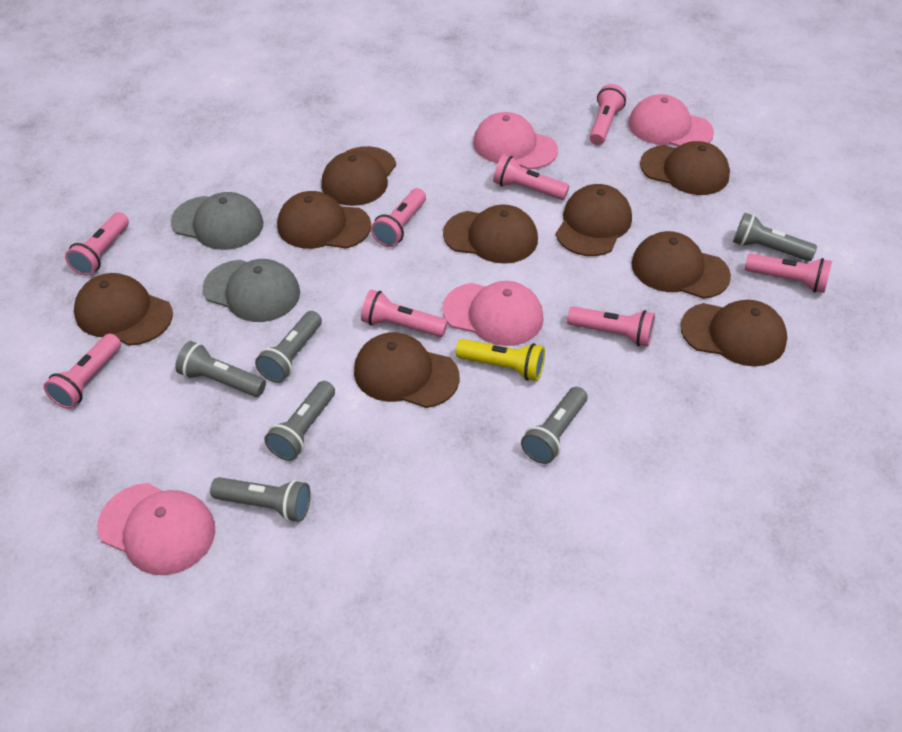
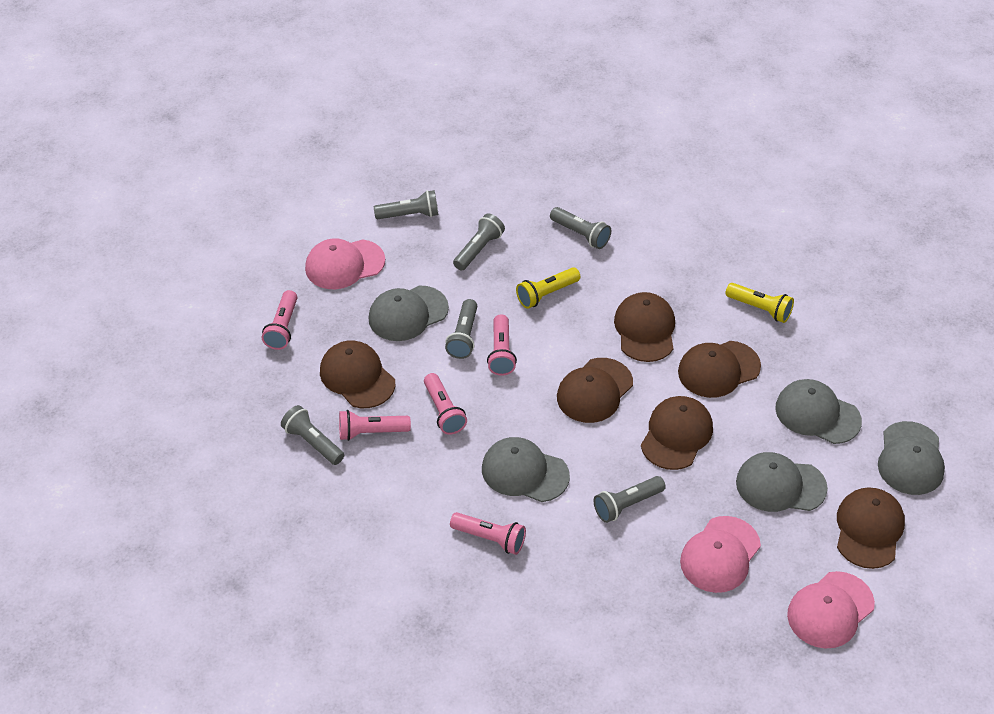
brown cap: 9 -> 6
grey cap: 2 -> 5
pink cap: 4 -> 3
pink flashlight: 8 -> 5
yellow flashlight: 1 -> 2

